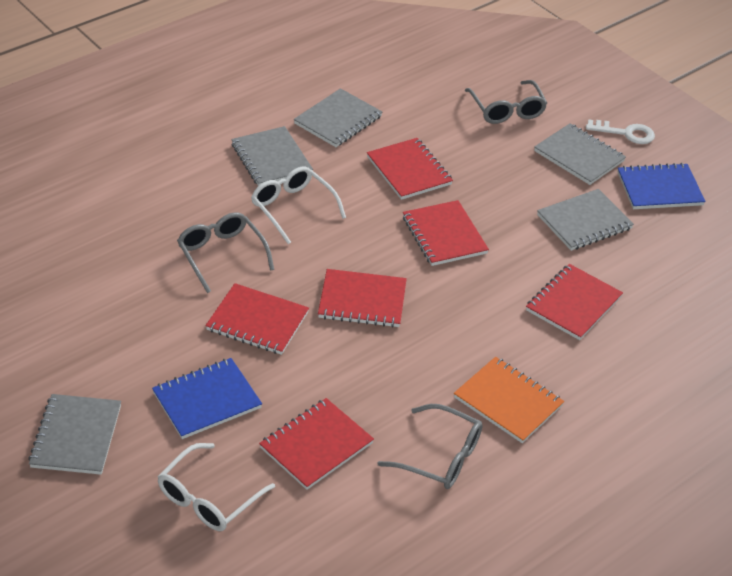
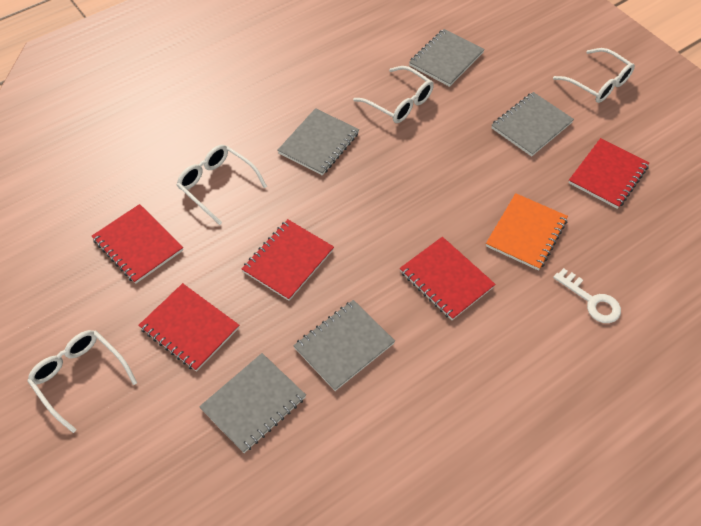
blue notebook: 2 -> 0
grey glasses: 3 -> 0
red notebook: 6 -> 5
white glasses: 2 -> 4

